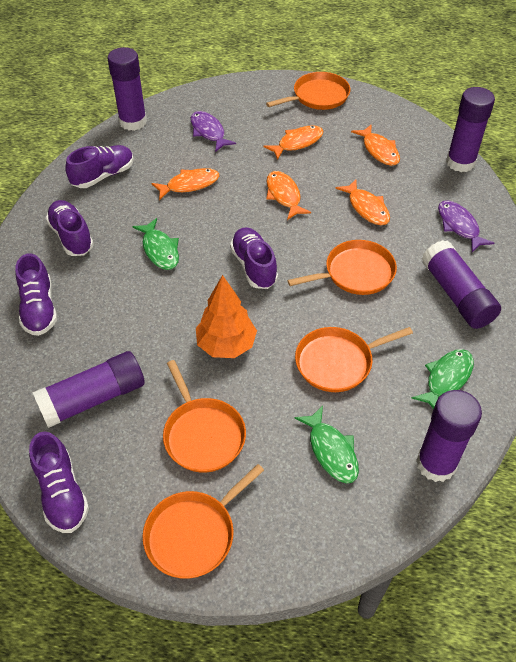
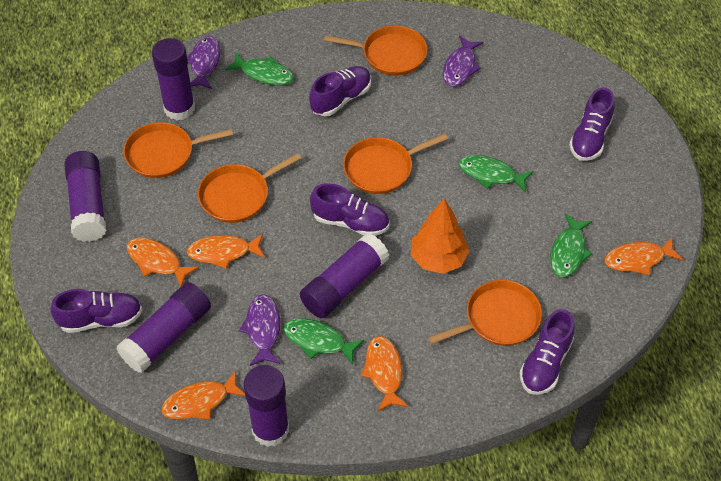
green fish: 3 -> 4
purple fish: 2 -> 3

